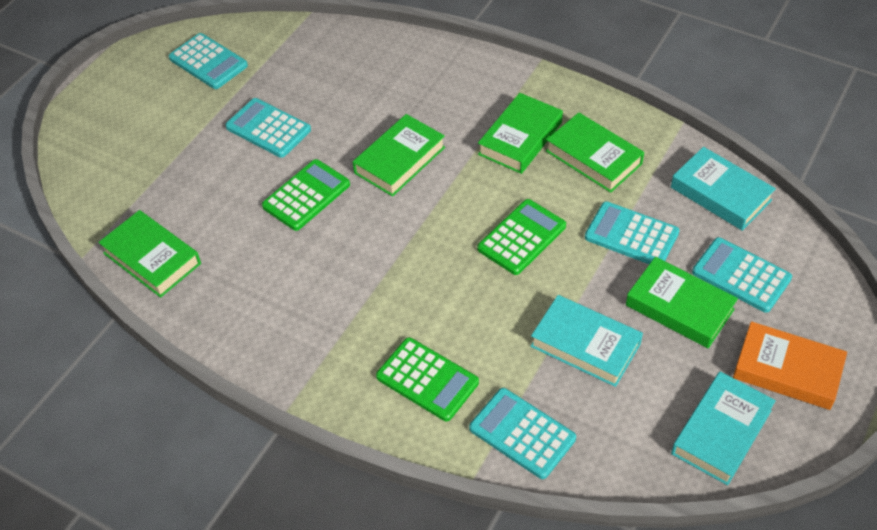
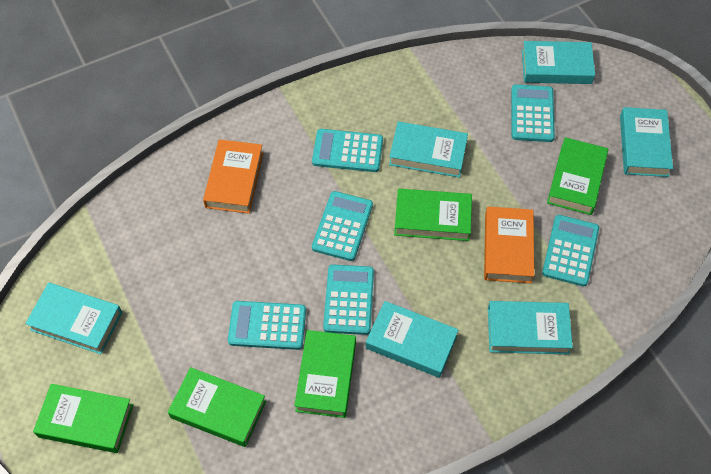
green calculator: 3 -> 0
orange book: 1 -> 2
turquoise book: 3 -> 6
turquoise calculator: 5 -> 6

